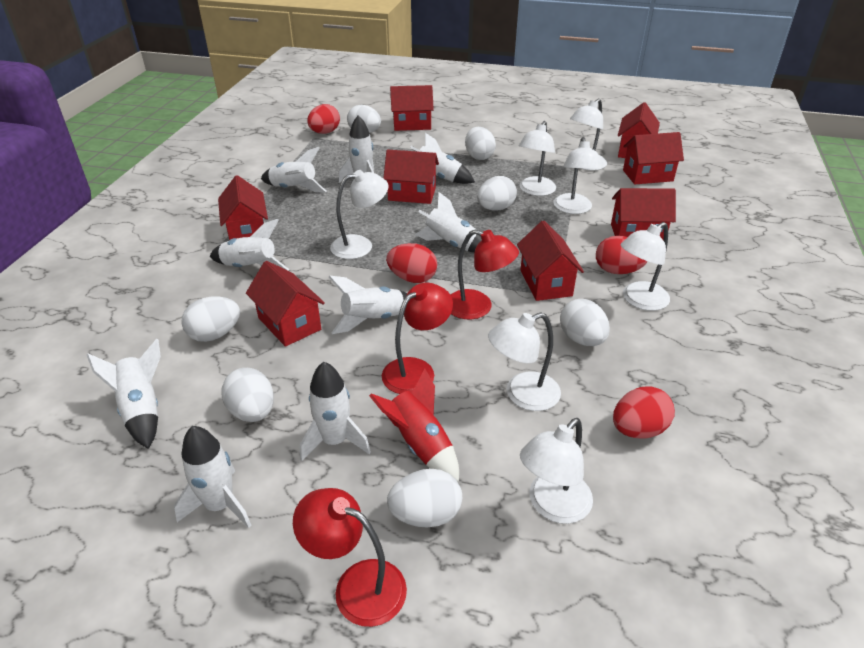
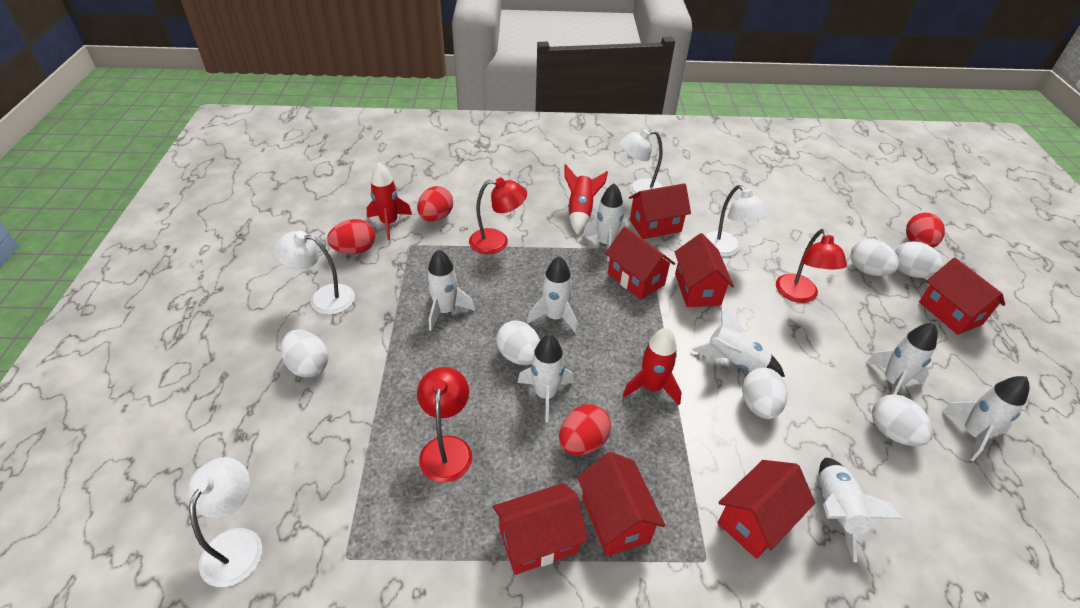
red house: 8 -> 7
red rocket: 1 -> 3
white egg: 7 -> 6
white lamp: 7 -> 4
white rocket: 9 -> 8

